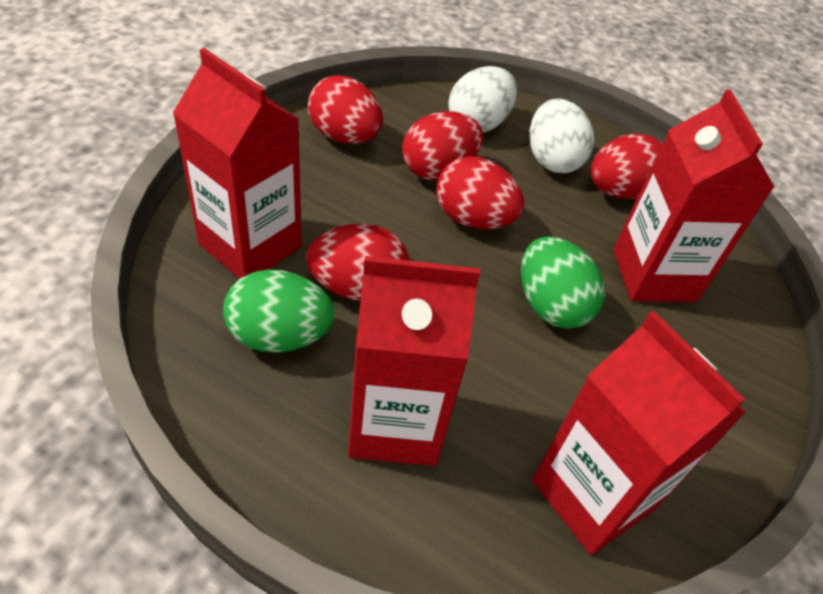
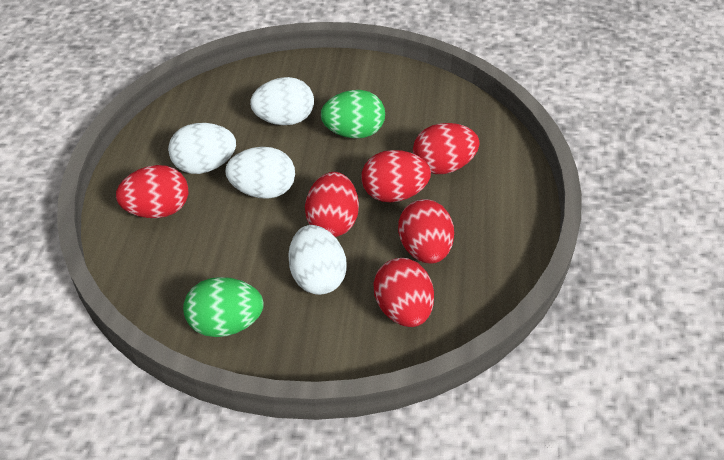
red carton: 4 -> 0
red egg: 5 -> 6
white egg: 2 -> 4

